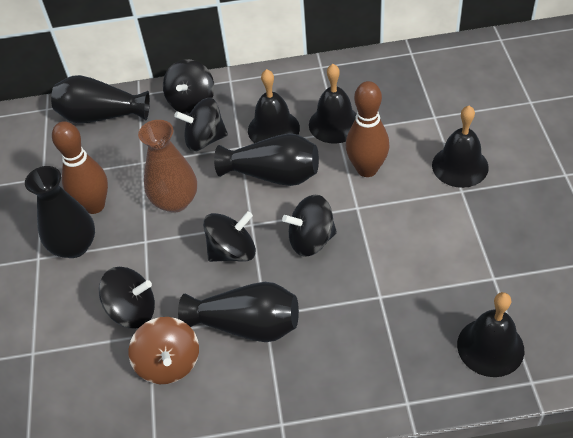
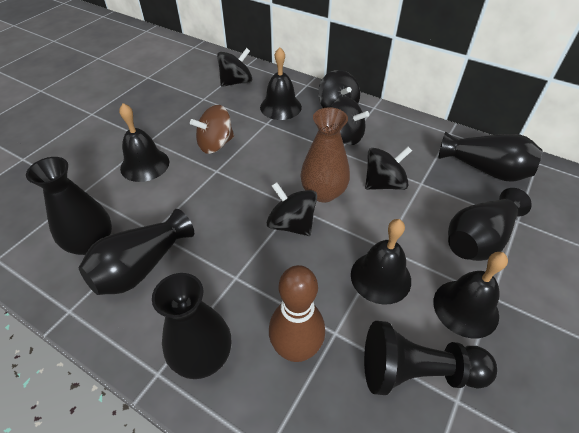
black pawn: 0 -> 1
black vase: 4 -> 5
brown bowling pin: 2 -> 1

